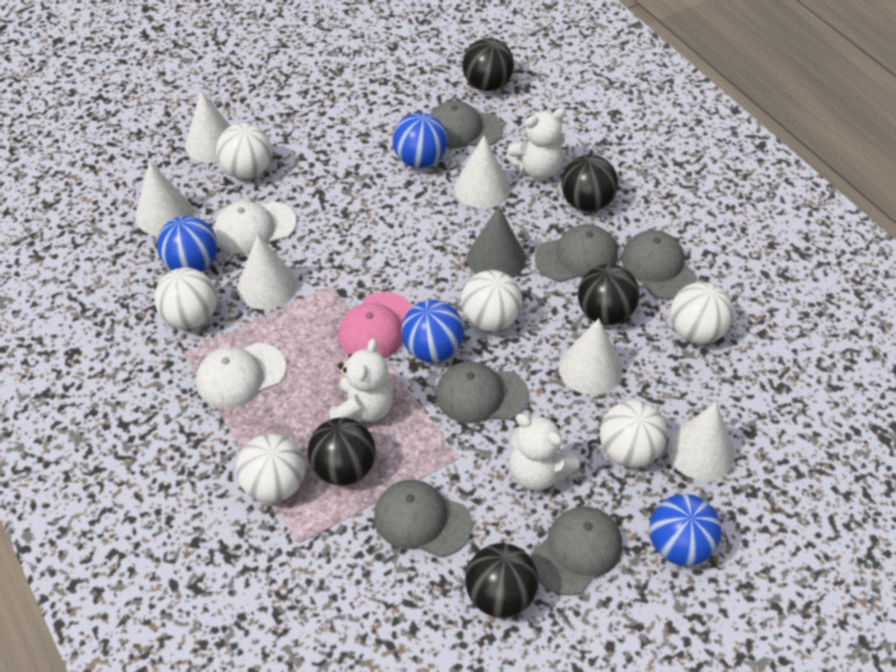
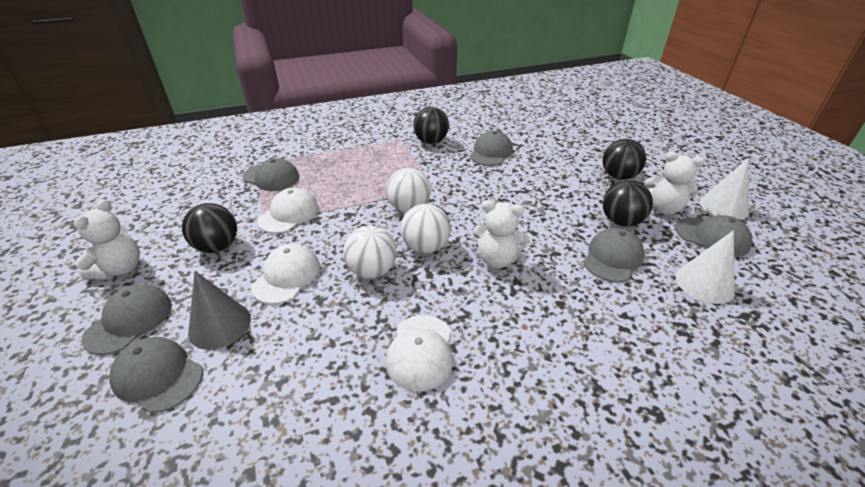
black ball: 5 -> 4
blue ball: 4 -> 0
pink cap: 1 -> 0
white ball: 6 -> 3
white cap: 2 -> 3
white cone: 6 -> 2

